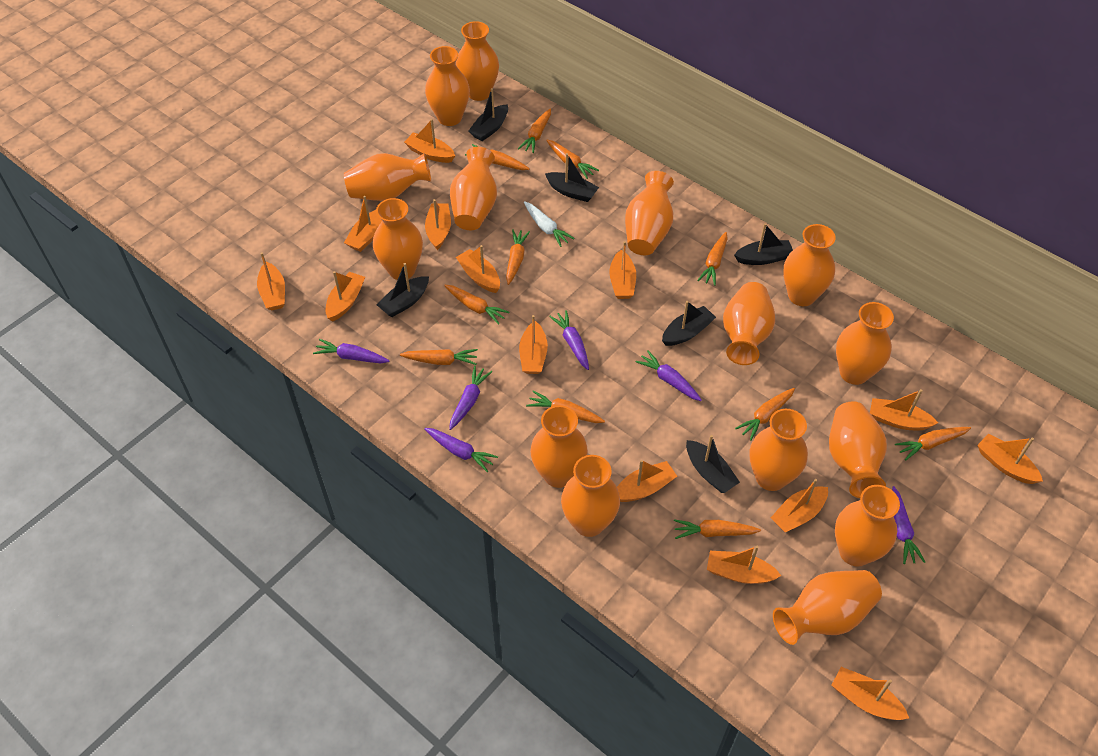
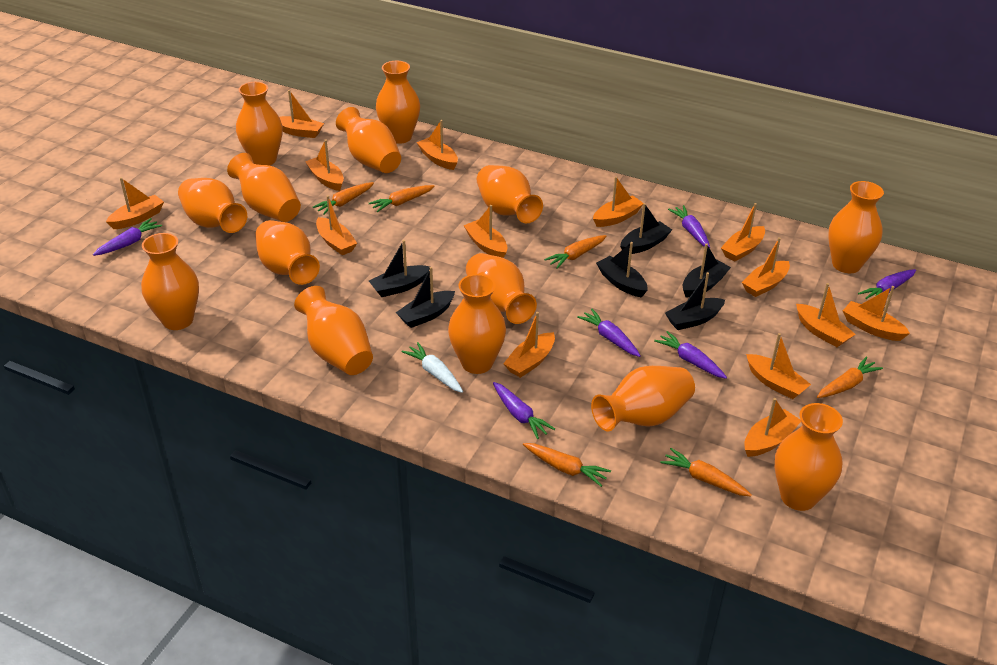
orange carrot: 11 -> 6
orange vase: 15 -> 14

